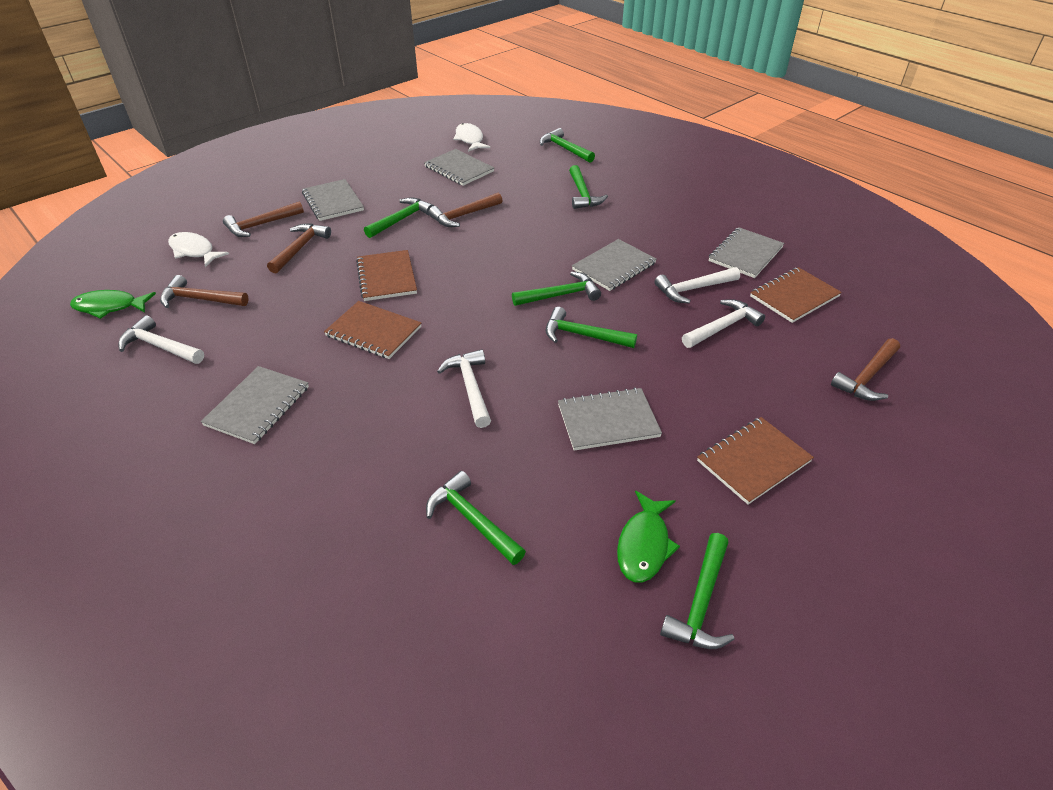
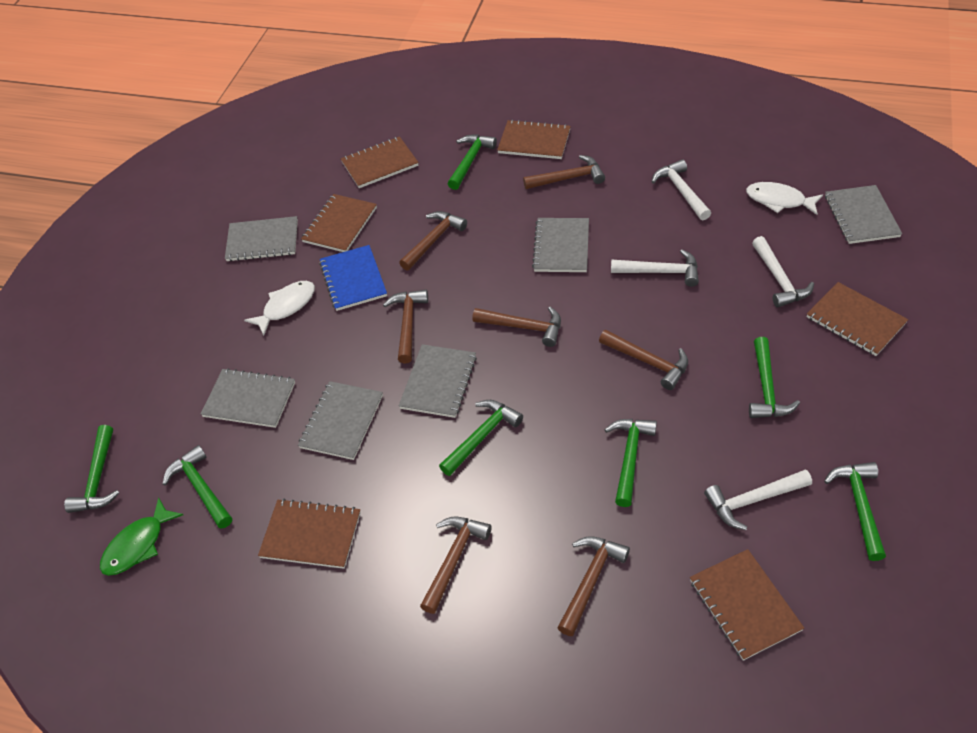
blue notebook: 0 -> 1
brown hammer: 5 -> 7
brown notebook: 4 -> 6
green fish: 2 -> 1

